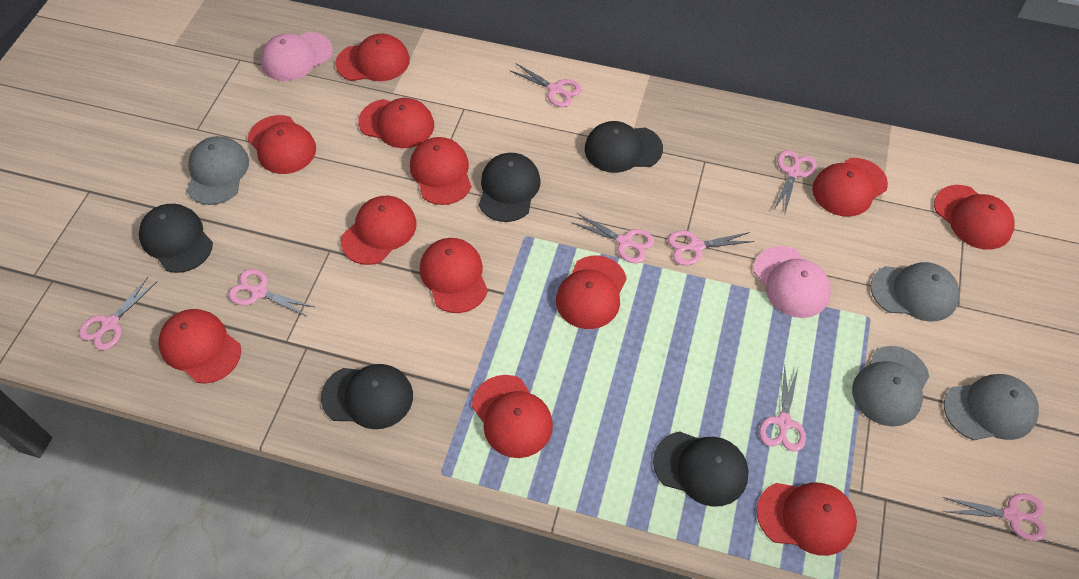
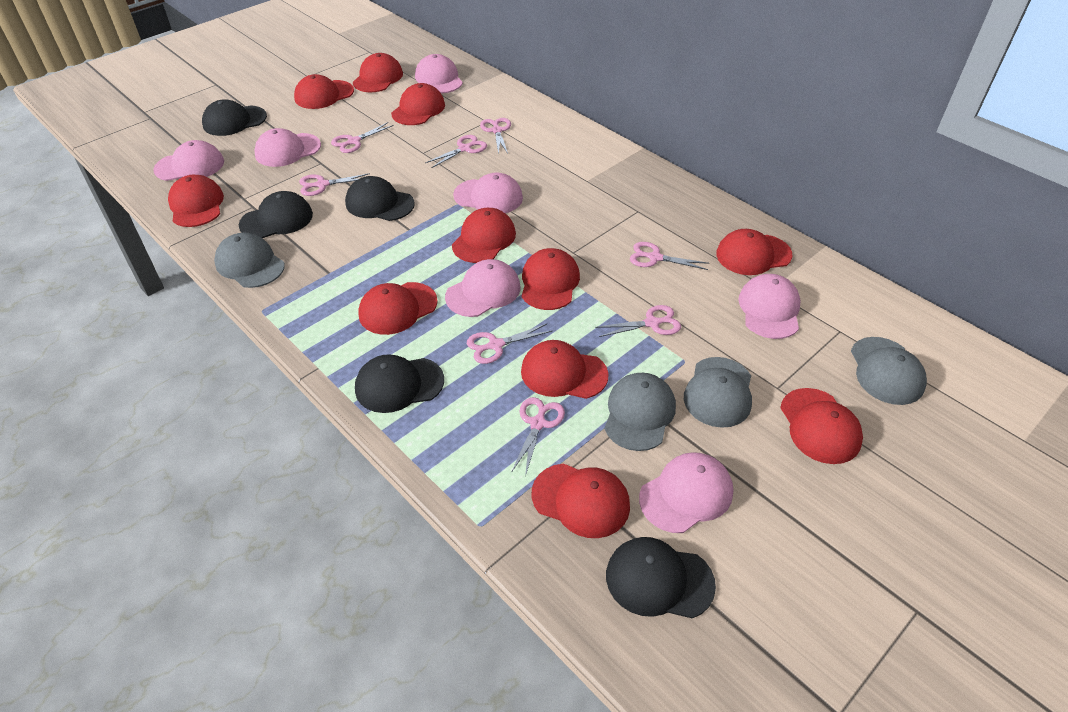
pink cap: 2 -> 7
red cap: 12 -> 11

